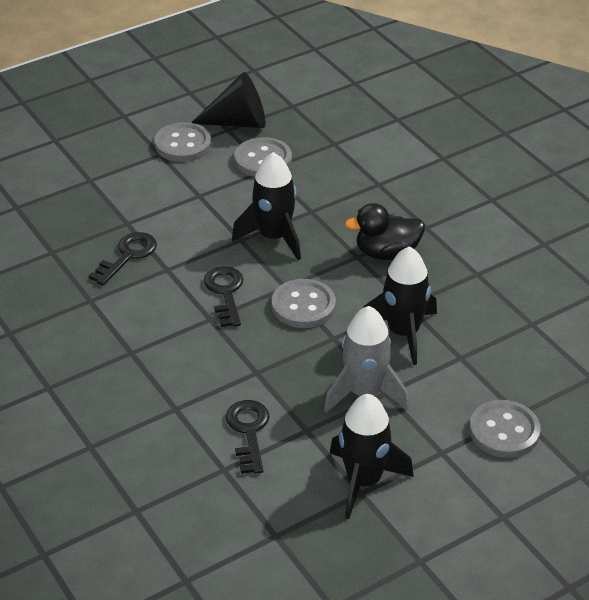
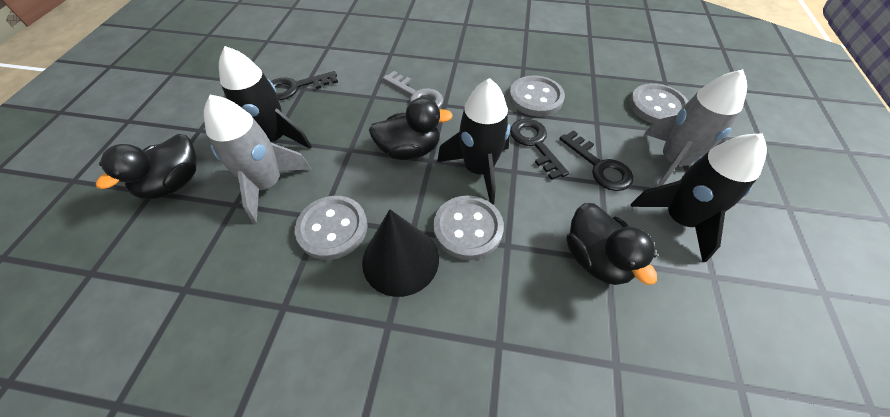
black duck: 1 -> 3
grey key: 0 -> 1
grey rocket: 1 -> 2

